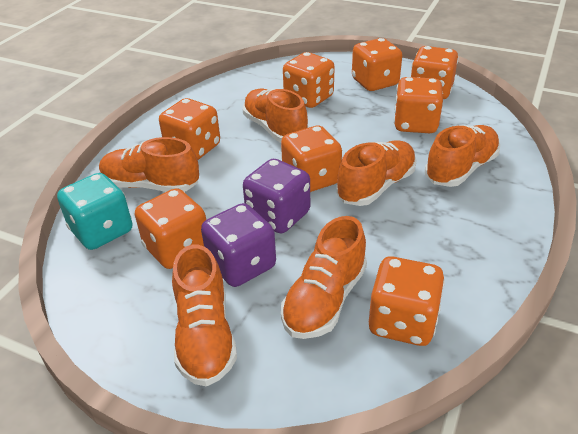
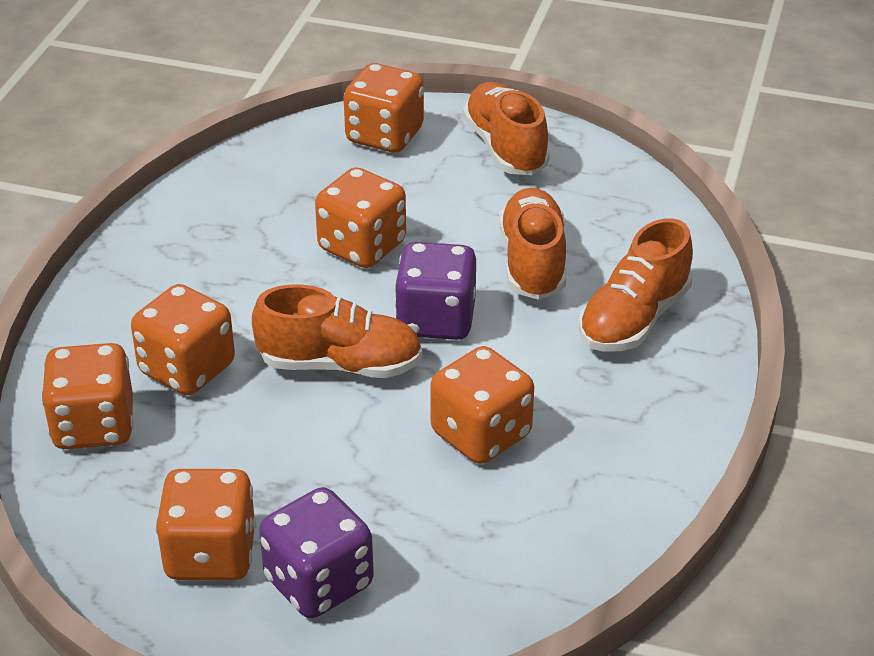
orange dice: 8 -> 6
orange shoe: 6 -> 4
turquoise dice: 1 -> 0

